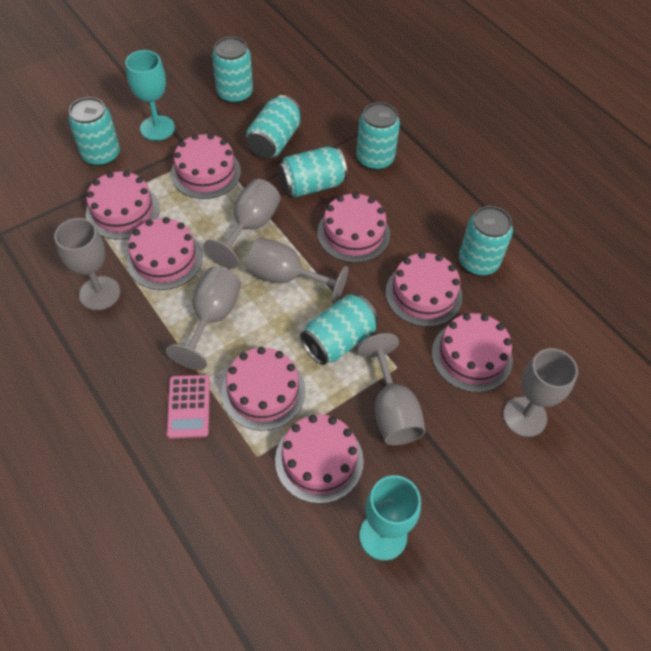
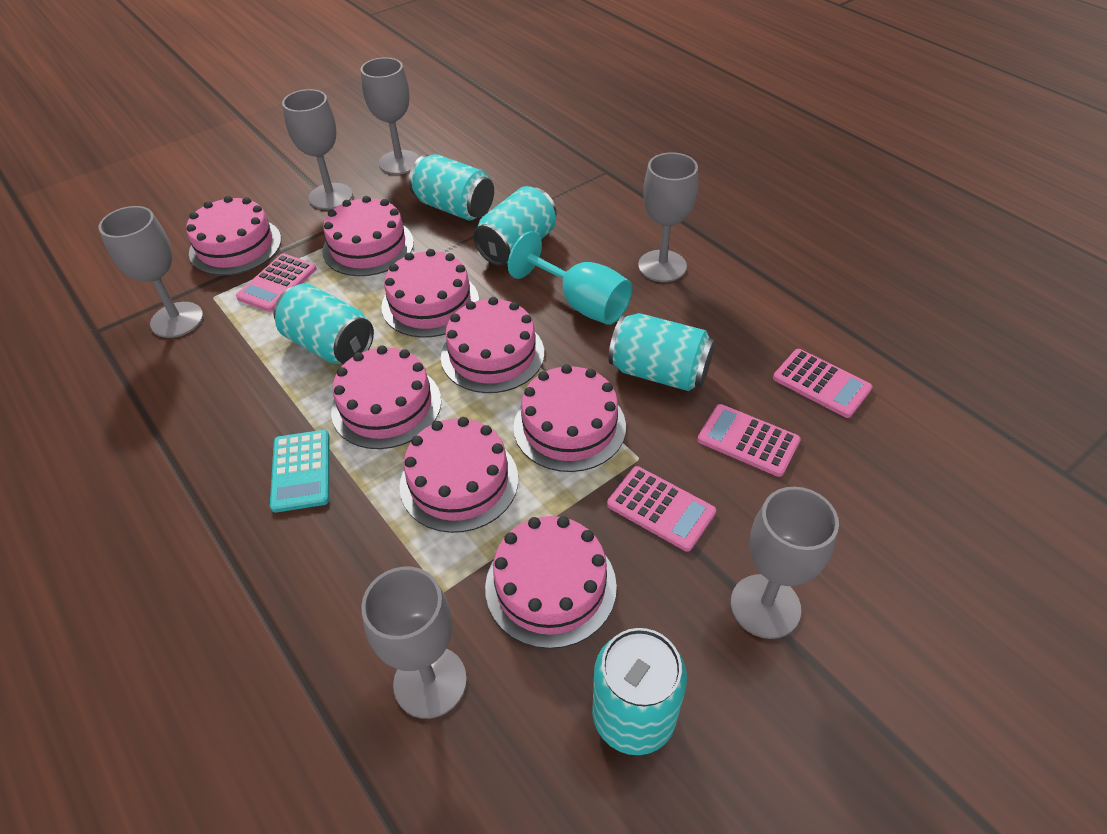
pink calculator: 1 -> 4
turquoise calculator: 0 -> 1
turquoise can: 7 -> 5
turquoise goblet: 2 -> 1

